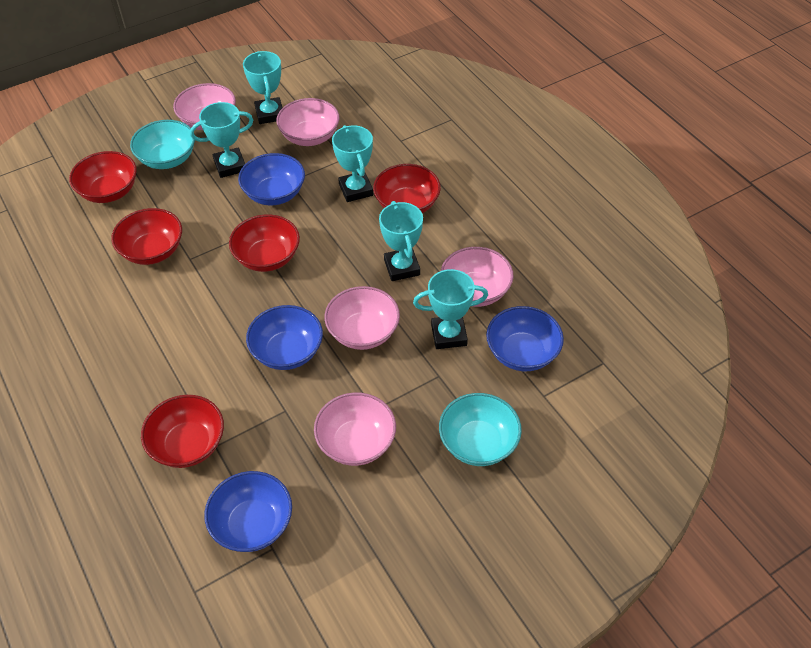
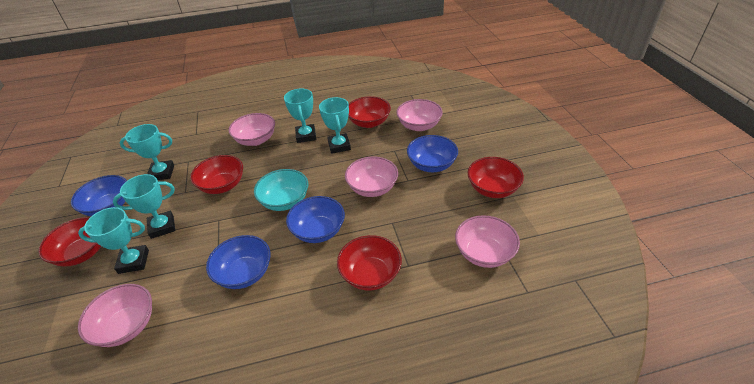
turquoise bowl: 2 -> 1

